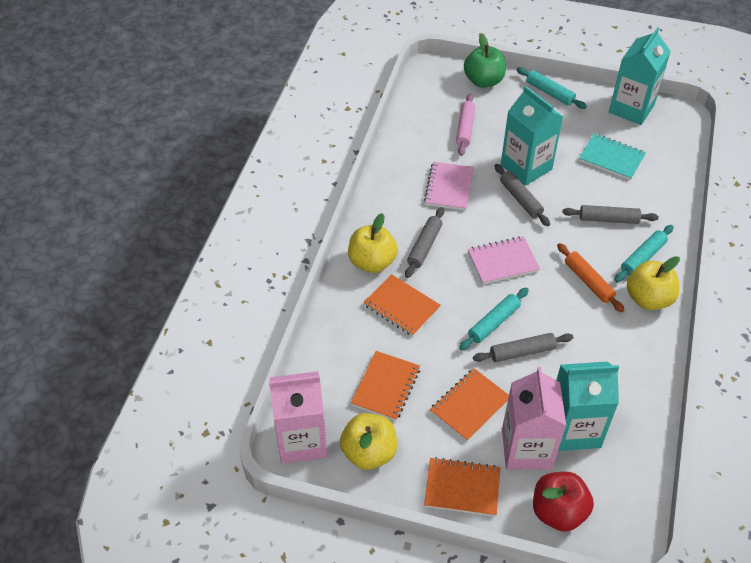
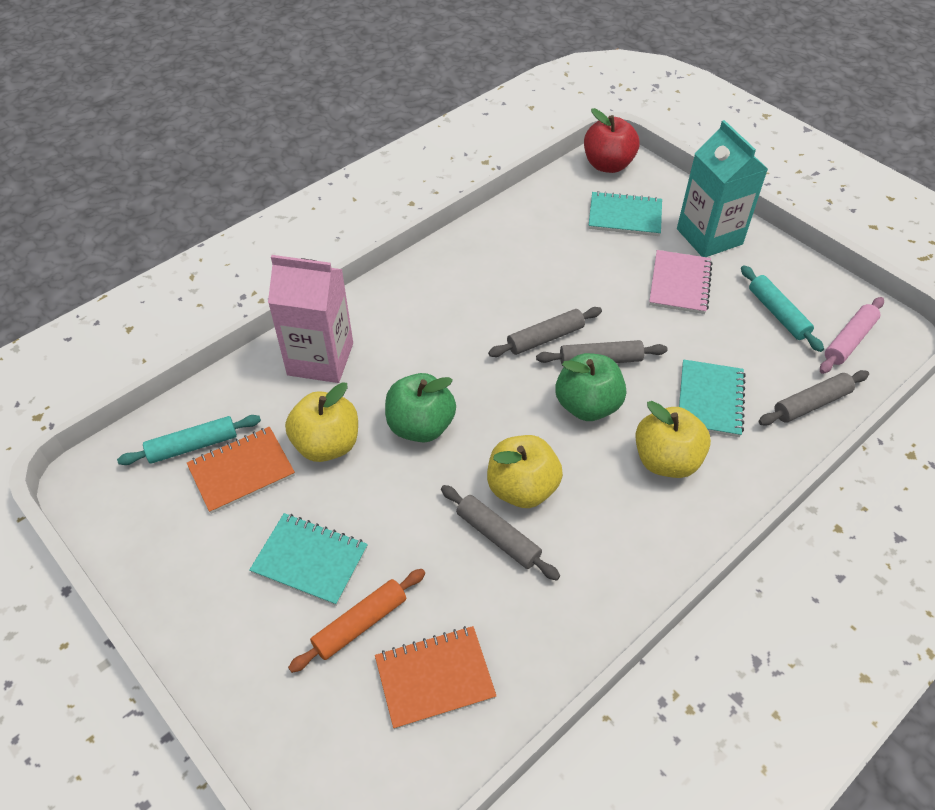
green apple: 1 -> 2
orange notebook: 4 -> 2
pink carton: 2 -> 1
pink notebook: 2 -> 1
turquoise carton: 3 -> 1
turquoise notebook: 1 -> 3
turquoise rolling pin: 3 -> 2

